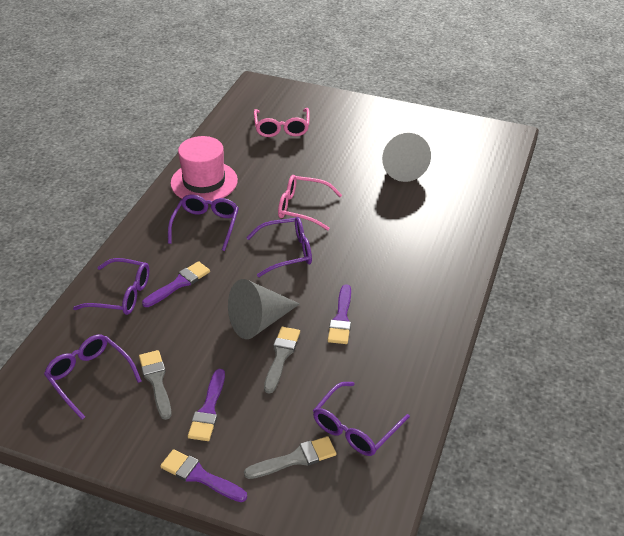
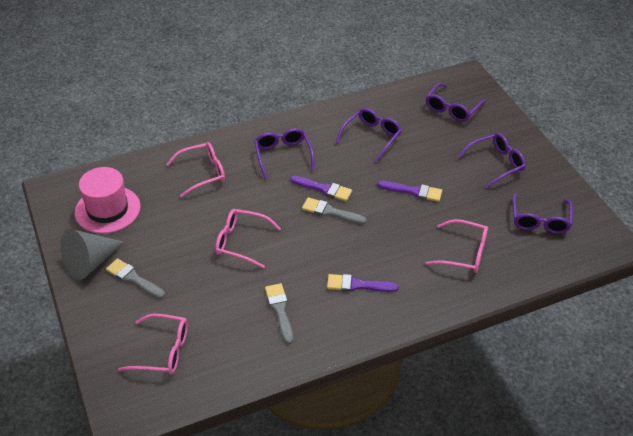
grey cone: 2 -> 1
pink glasses: 2 -> 4
purple brush: 4 -> 3

